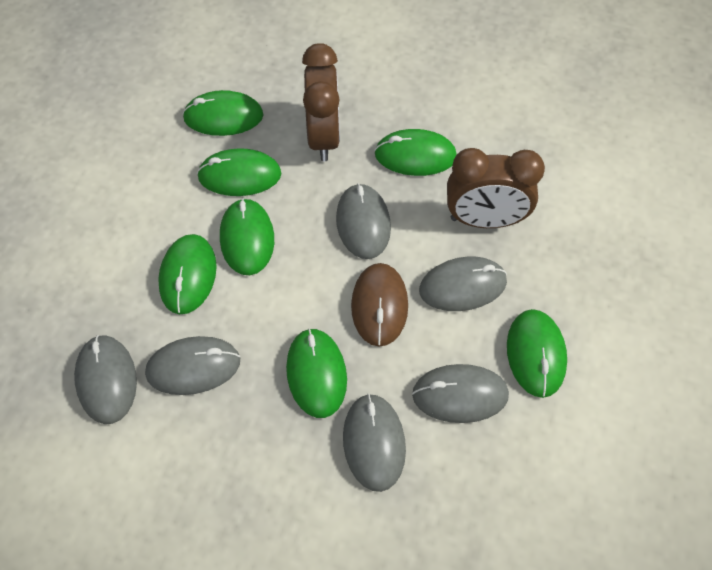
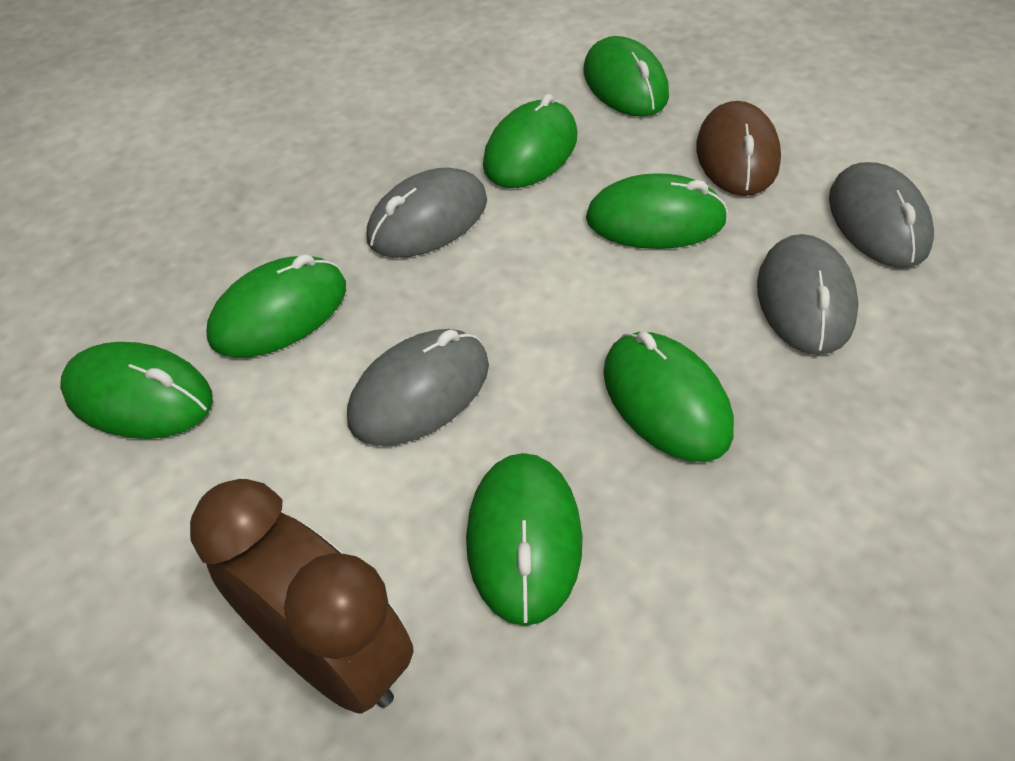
brown clock: 2 -> 1
grey mouse: 6 -> 4

